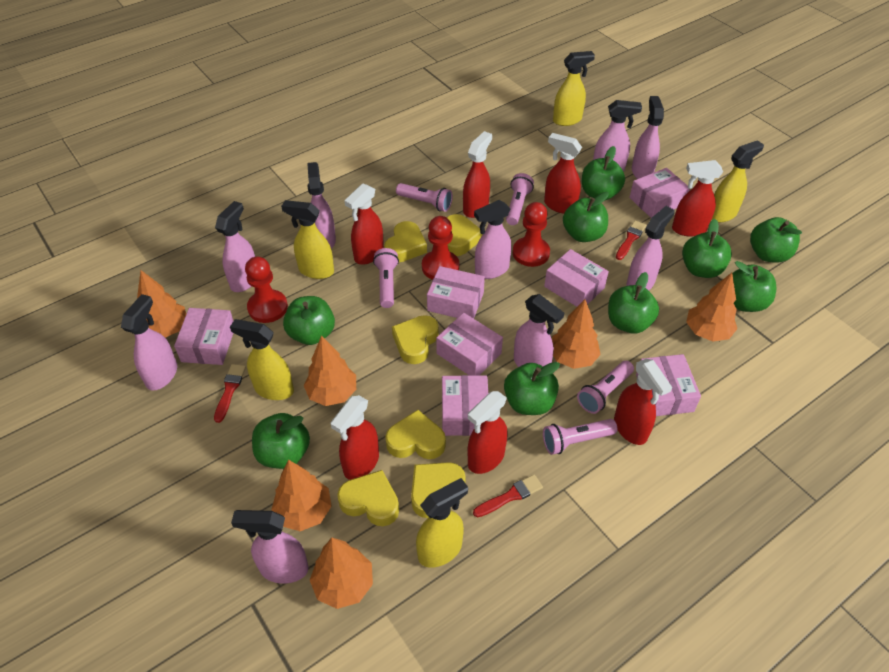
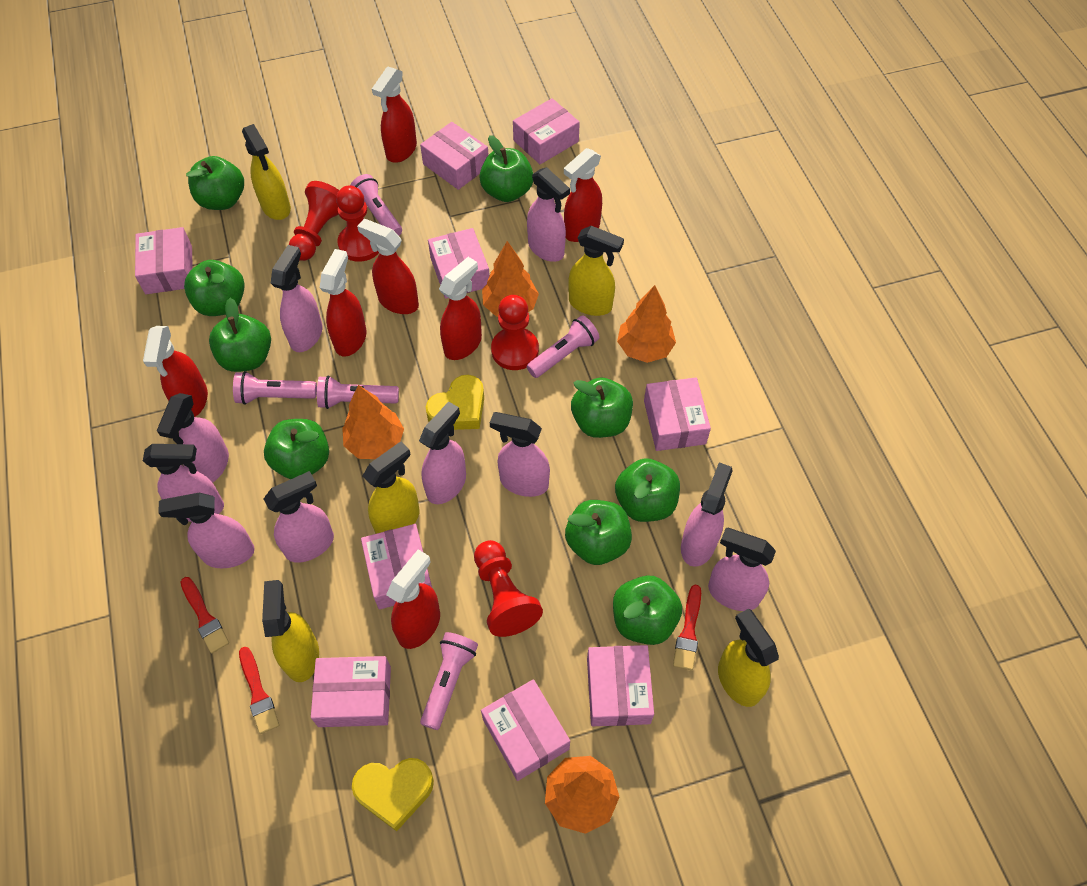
orange tree: 6 -> 4
pink box: 7 -> 9
pink spray bottle: 9 -> 10
red pawn: 3 -> 4
yellow heart: 6 -> 2

